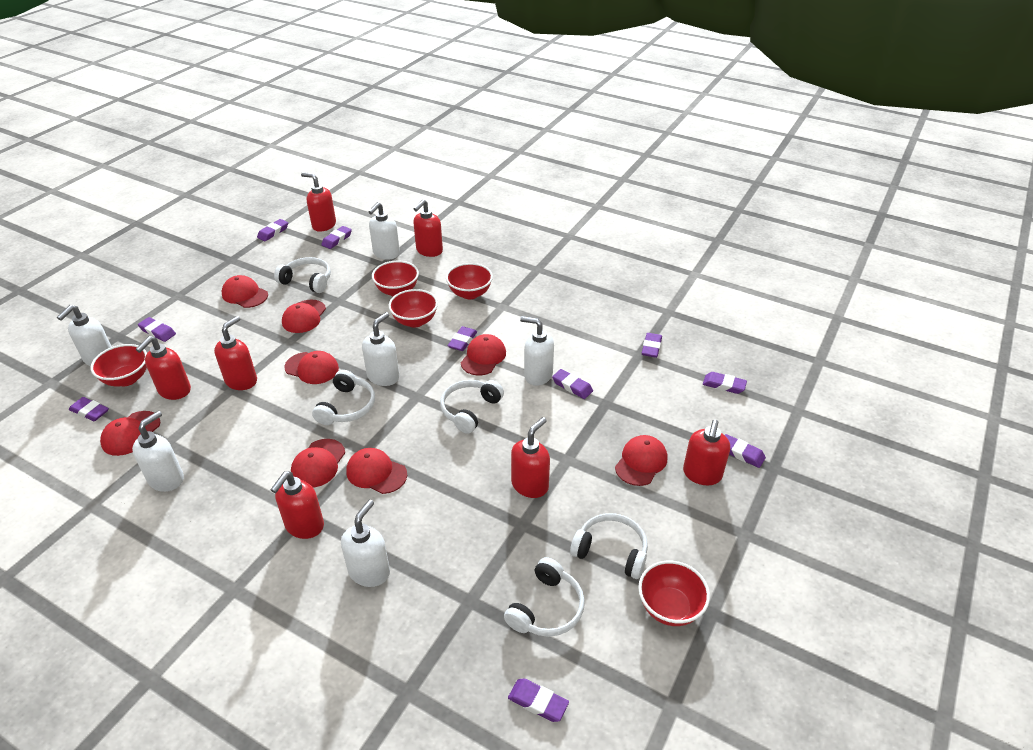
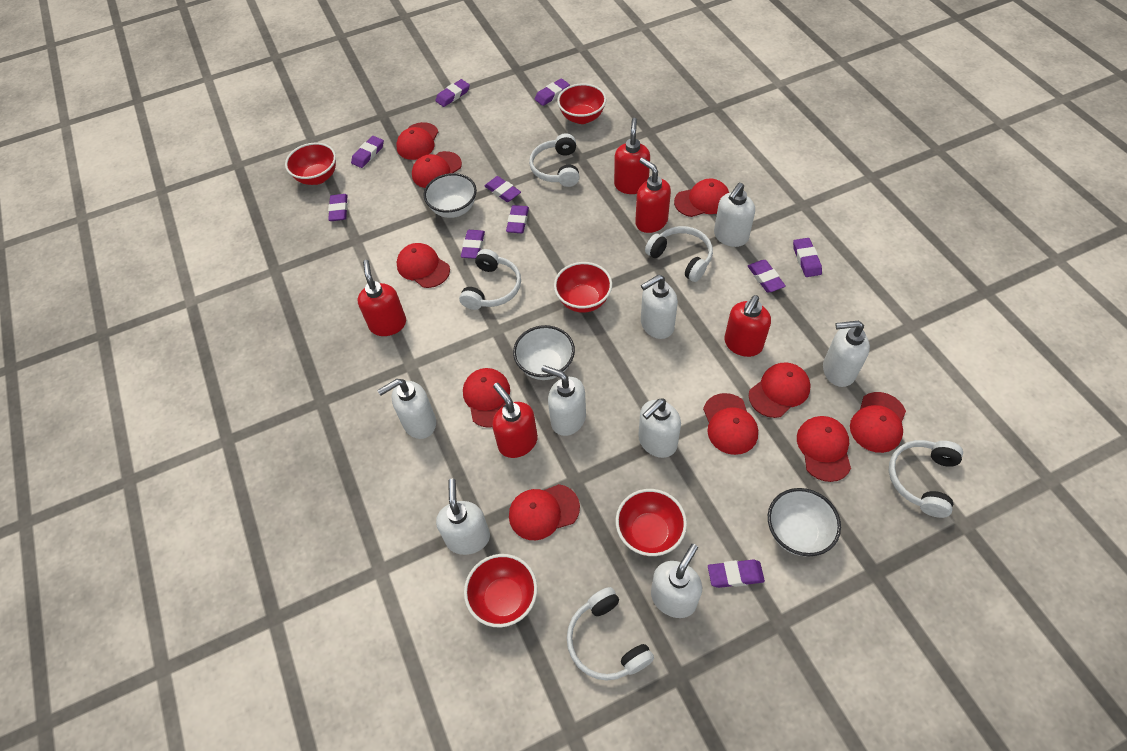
red cap: 8 -> 10
red soap dispenser: 7 -> 5
white bowl: 0 -> 3
white soap dispenser: 6 -> 8

